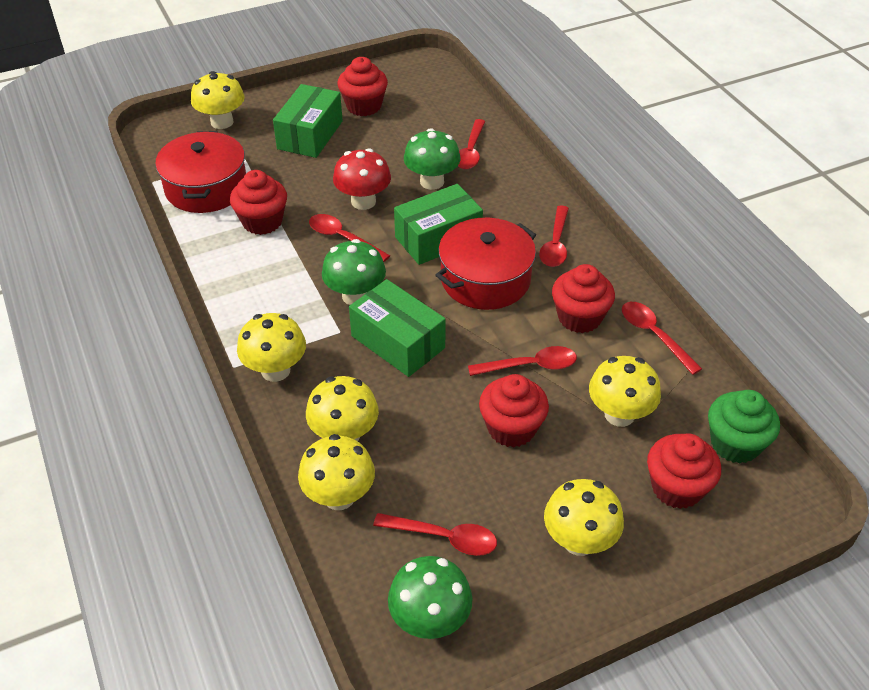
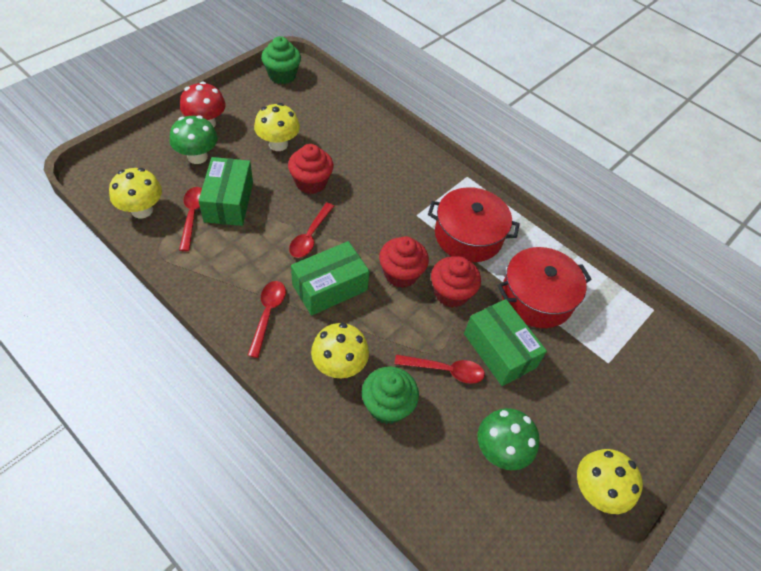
green cupcake: 1 -> 2
green mushroom: 3 -> 2
red cupcake: 5 -> 3
red spoon: 6 -> 4
yellow mushroom: 6 -> 4

